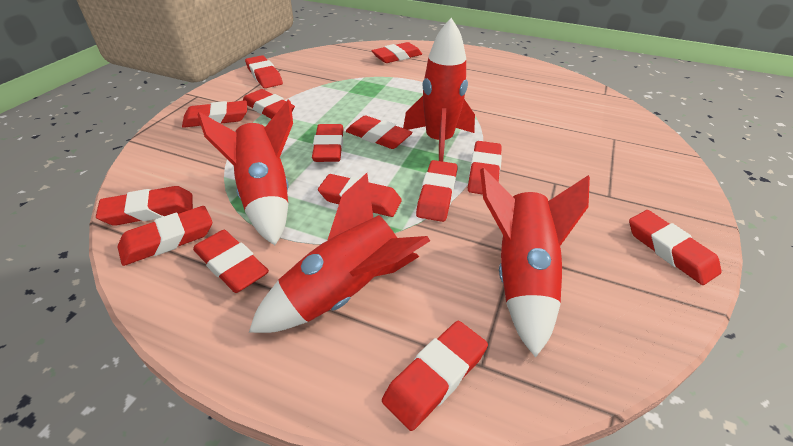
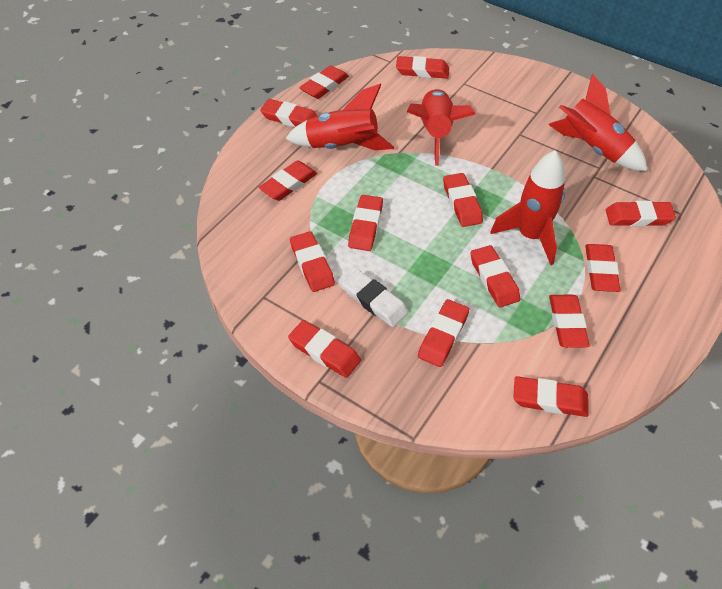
white eraser: 0 -> 1

